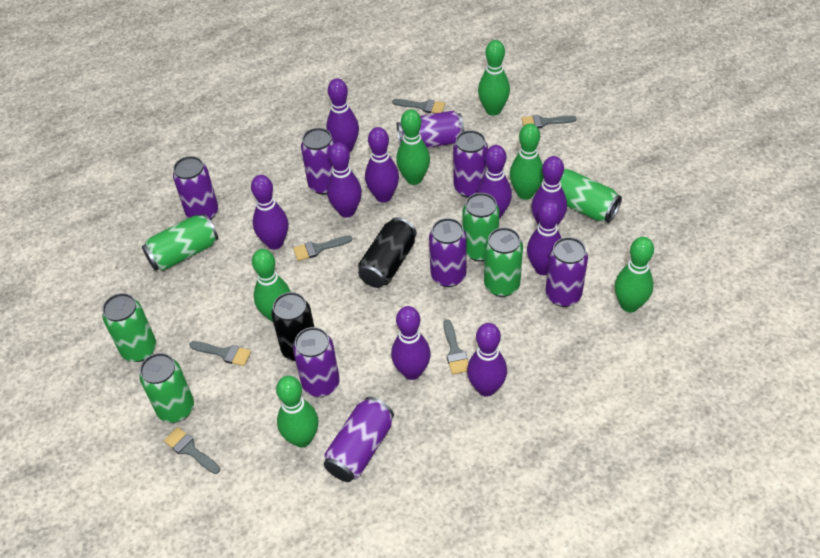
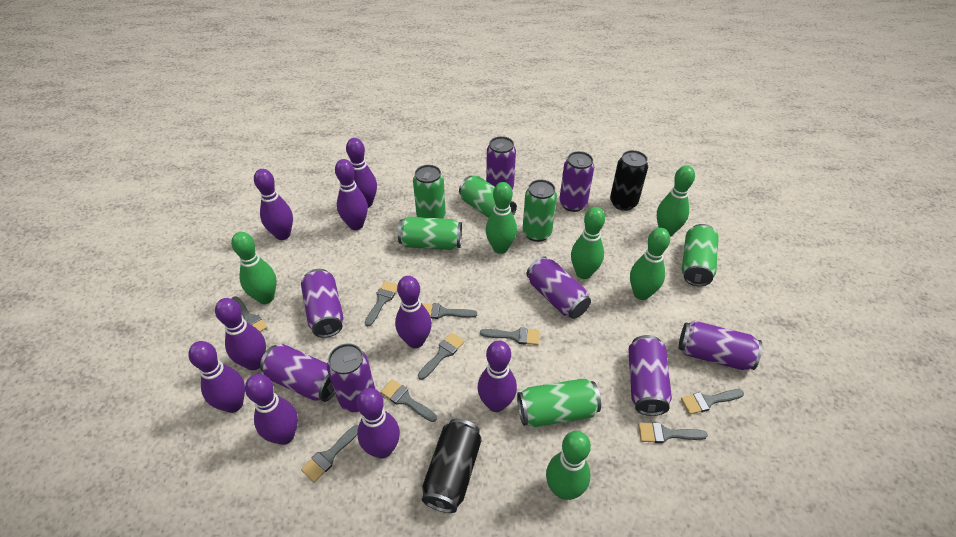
grey brush: 6 -> 9

